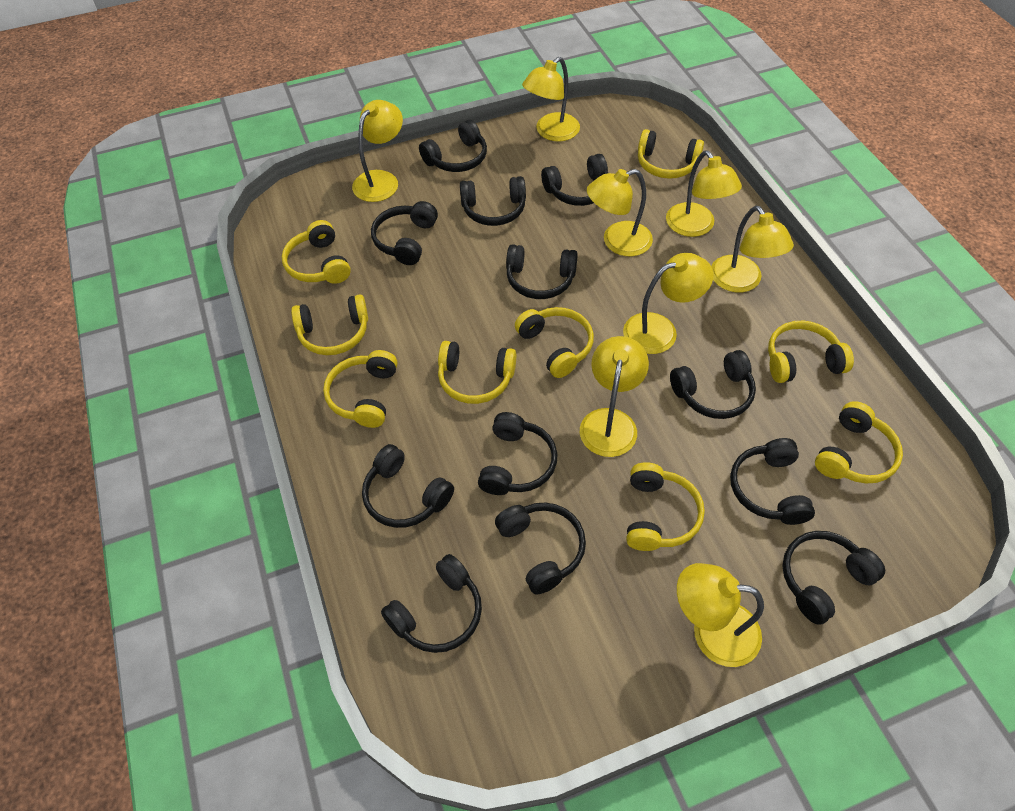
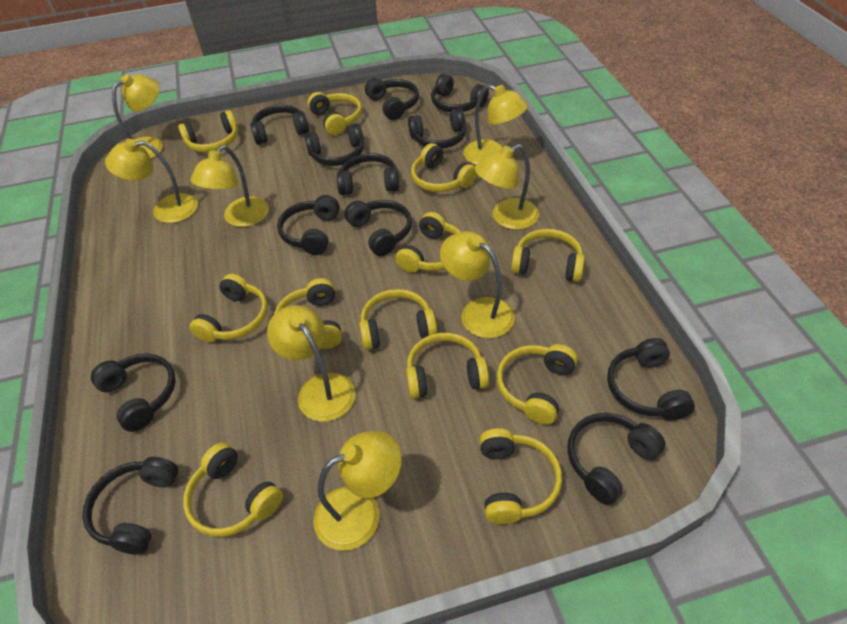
yellow headphones: 9 -> 12

